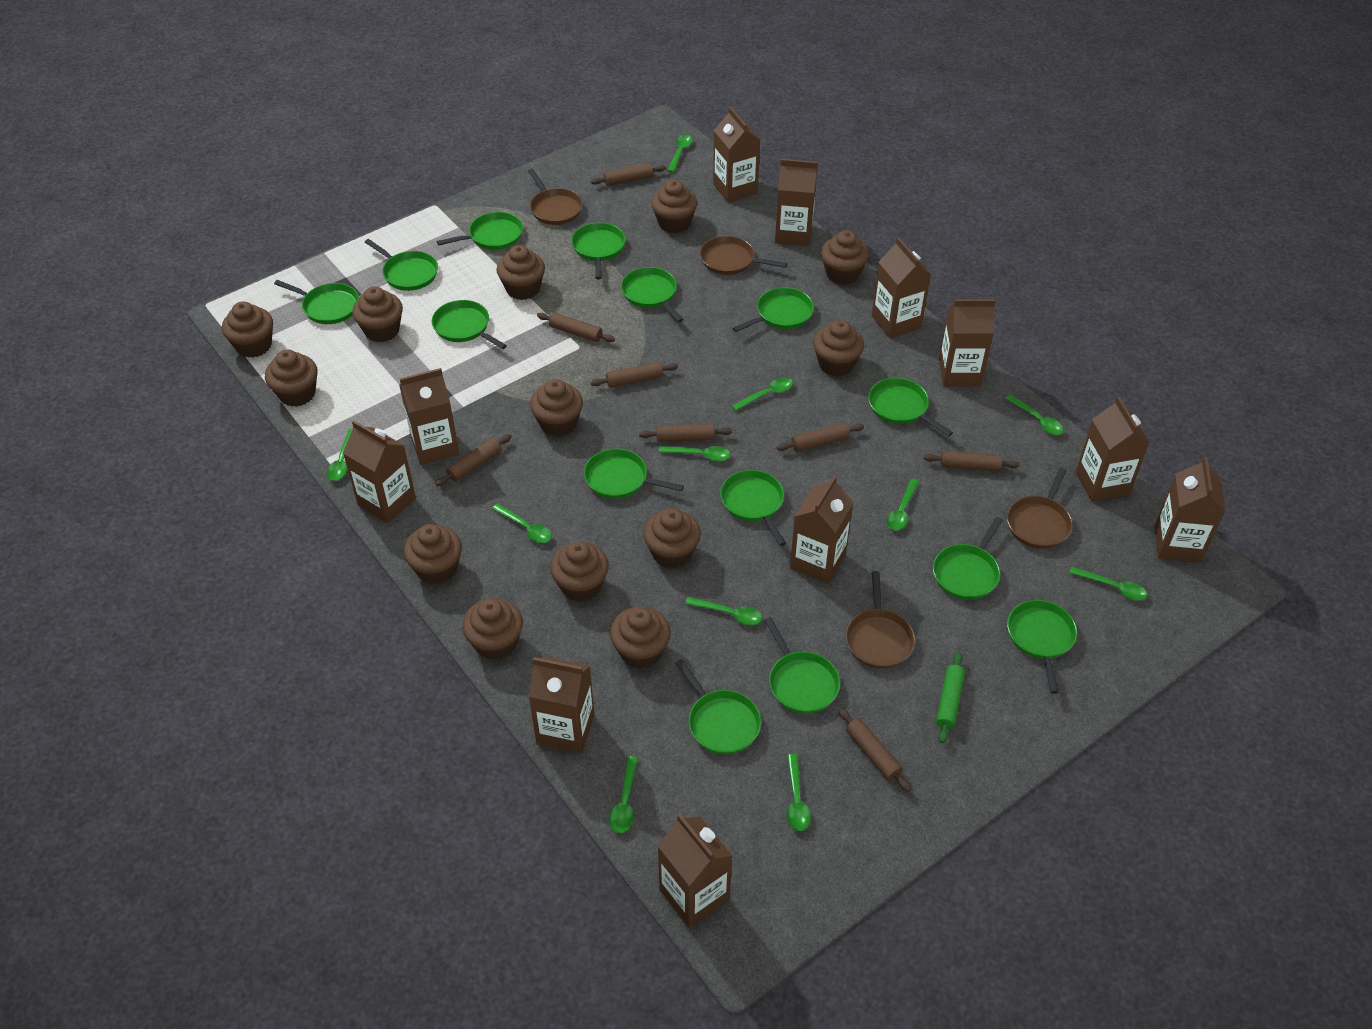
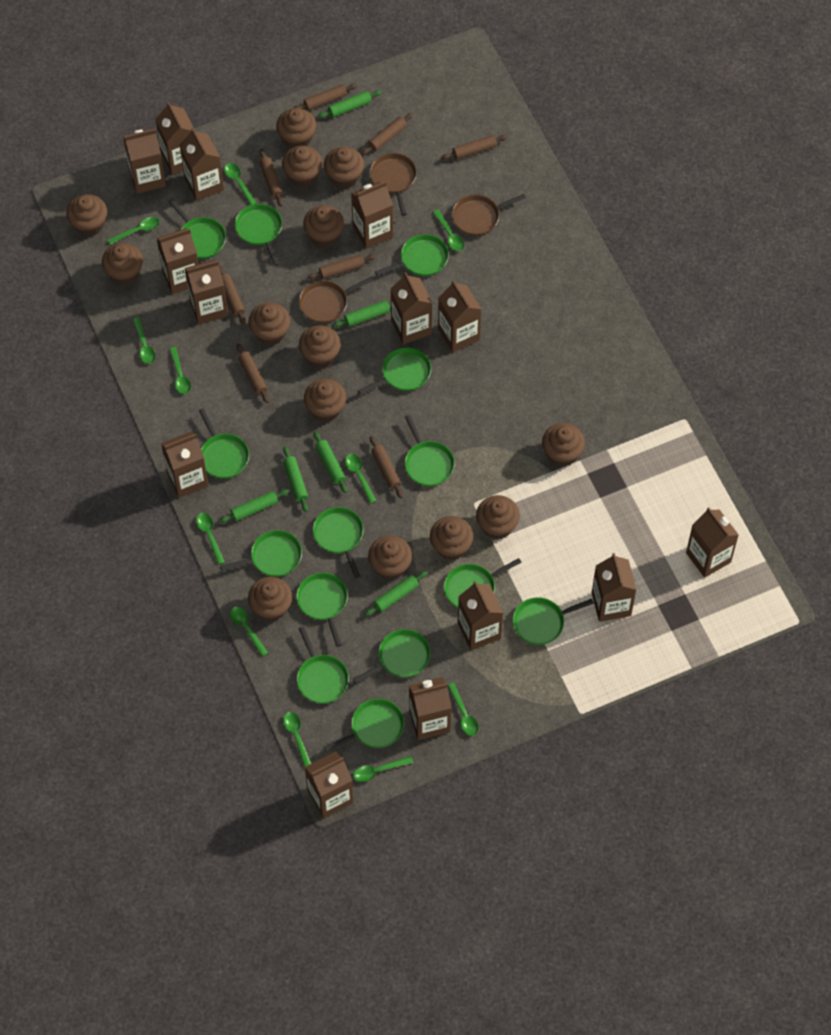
brown carton: 11 -> 14
brown cupcake: 13 -> 14
brown pan: 4 -> 3
green rolling pin: 1 -> 6

